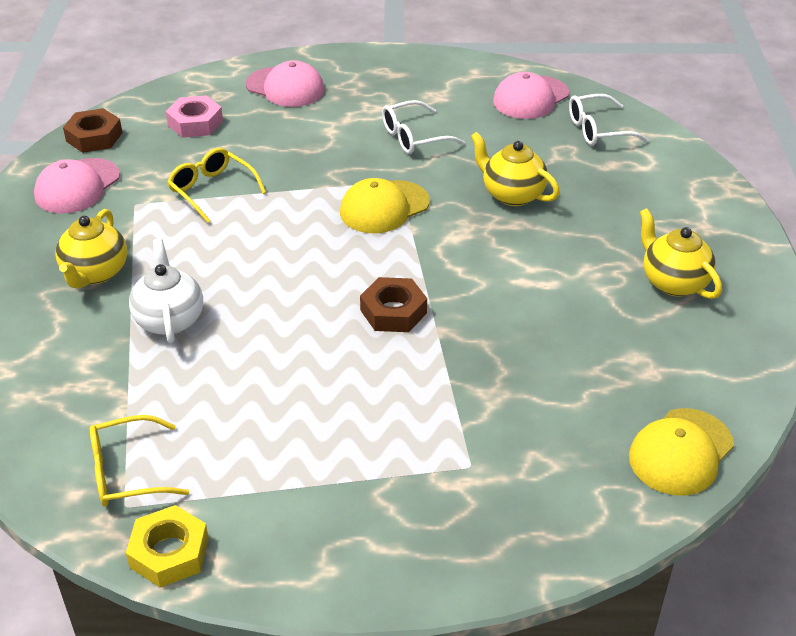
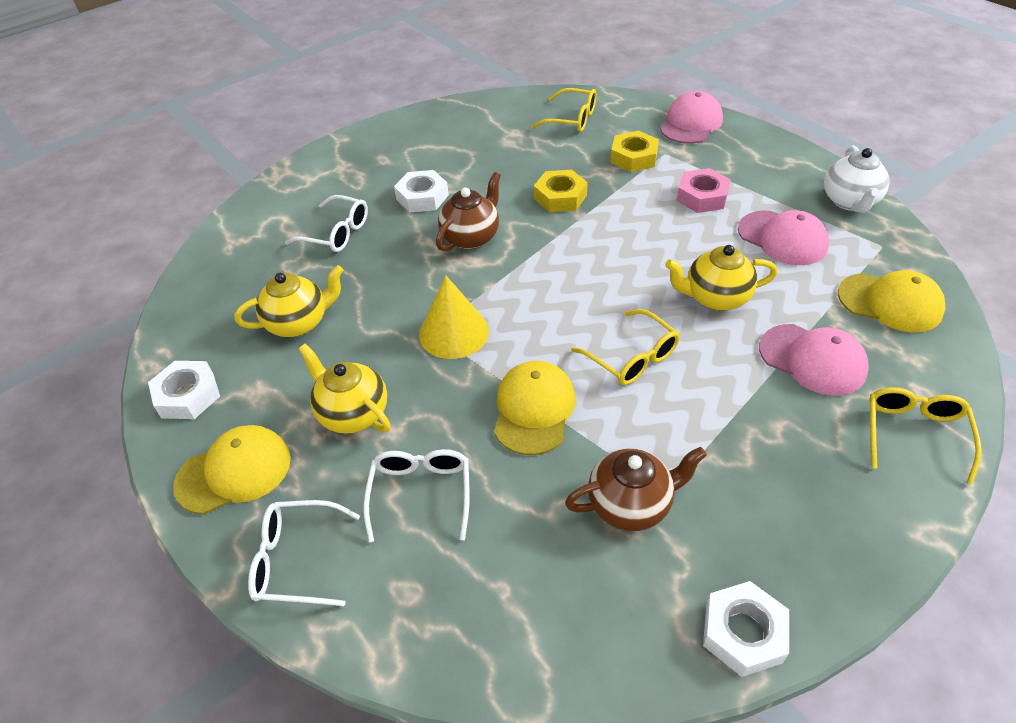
brown nut: 2 -> 0
brown teapot: 0 -> 2
white glasses: 2 -> 3
white nut: 0 -> 3
yellow cap: 2 -> 3
yellow cone: 0 -> 1
yellow glasses: 2 -> 3
yellow nut: 1 -> 2

